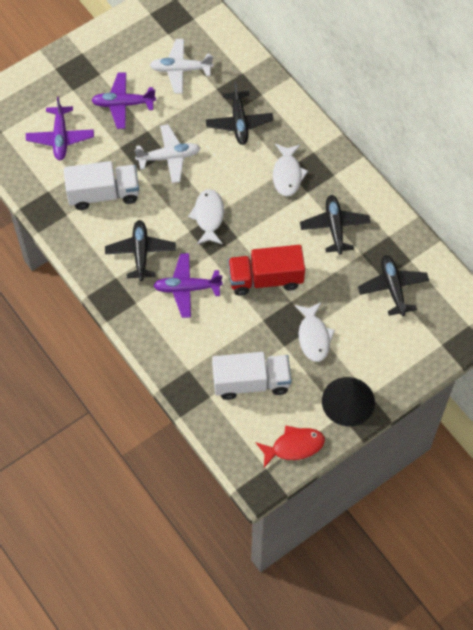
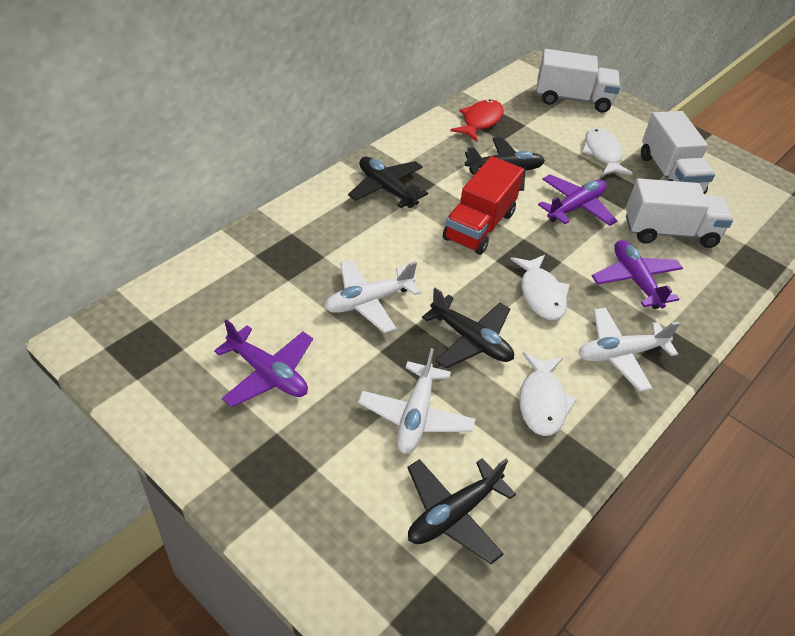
black cone: 1 -> 0
white plane: 2 -> 3
white truck: 2 -> 3

